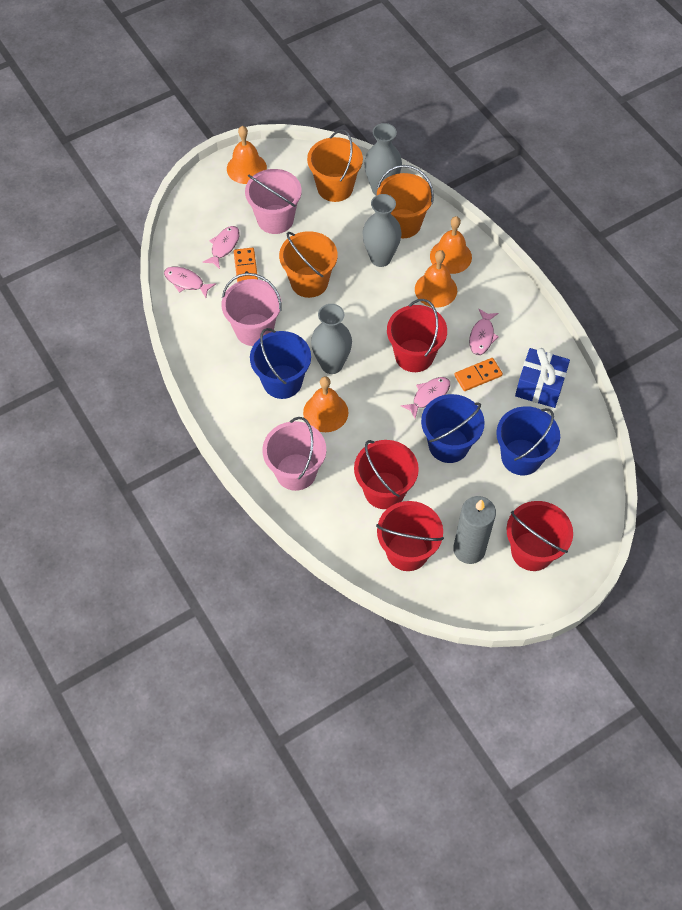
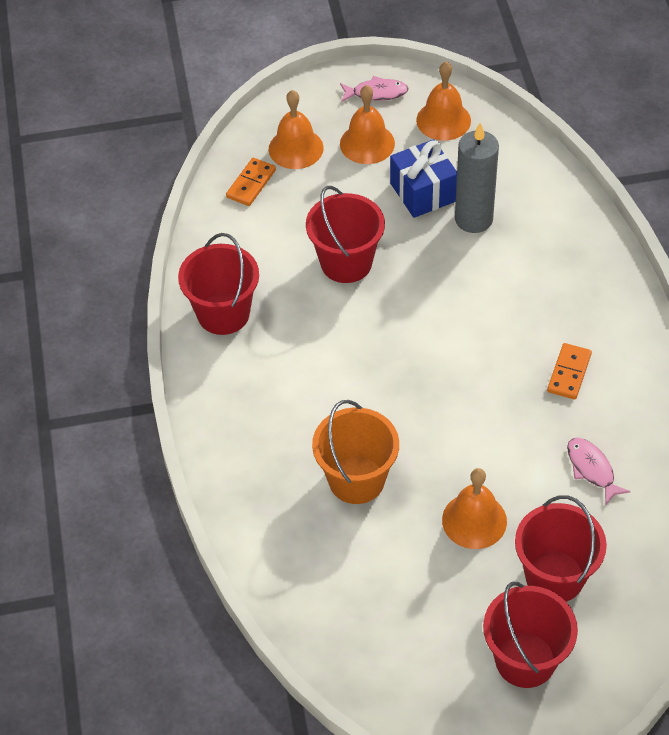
blue bucket: 3 -> 0
grey vase: 3 -> 0
orange bucket: 3 -> 1
pink bucket: 3 -> 0
pink fish: 4 -> 2

